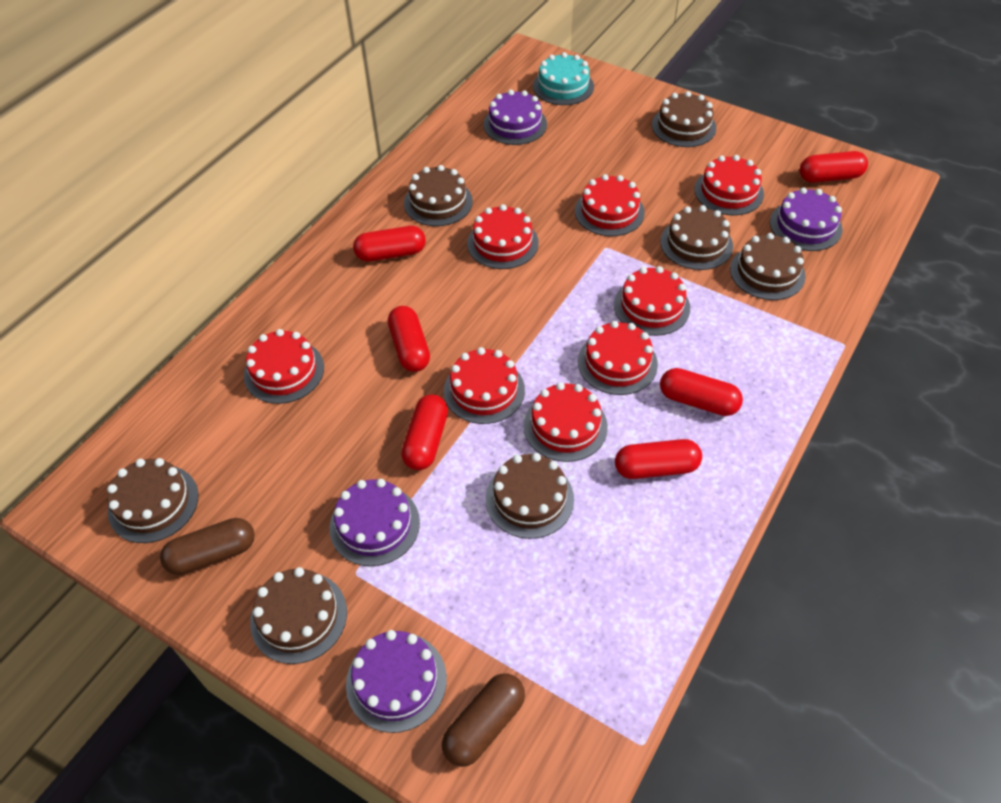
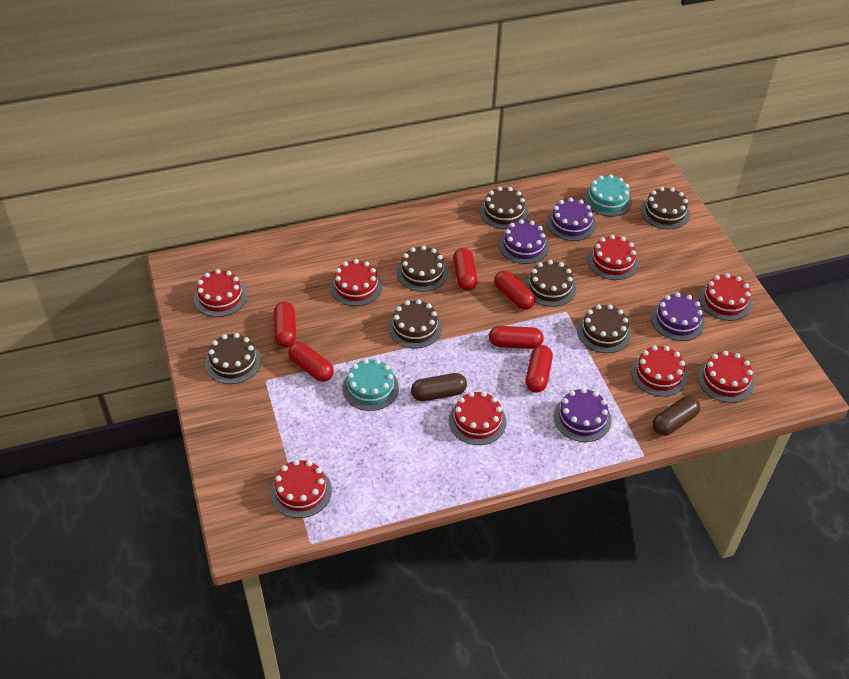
turquoise cake: 1 -> 2

